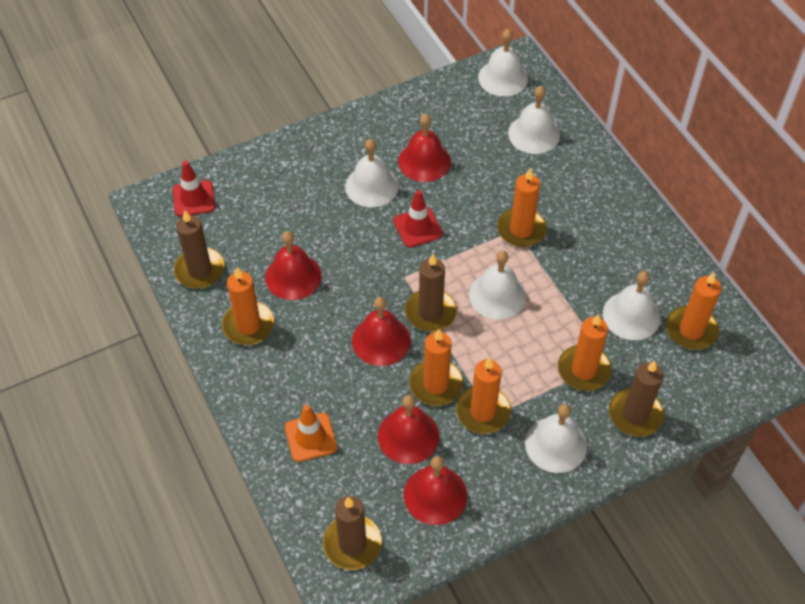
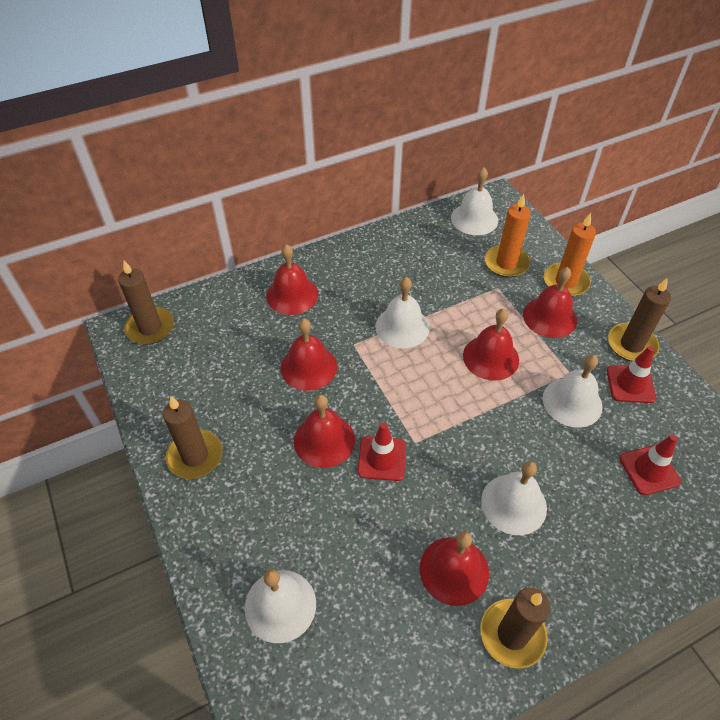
orange candle: 6 -> 2
orange traffic cone: 1 -> 0
red bell: 5 -> 6
red traffic cone: 2 -> 3
white bell: 6 -> 5

